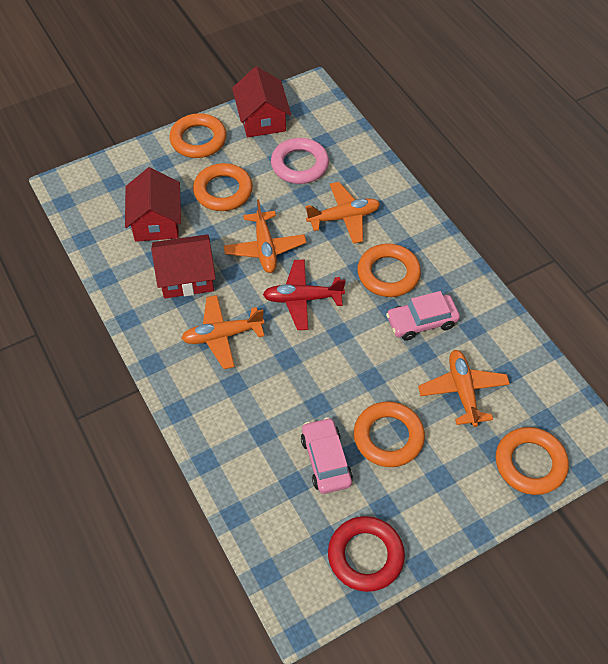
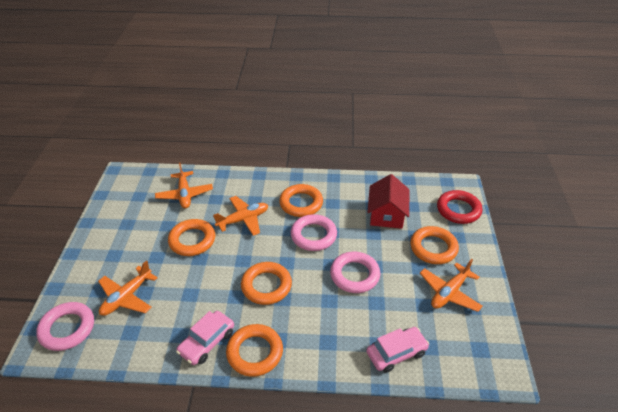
pink ring: 1 -> 3
red house: 3 -> 1
red plane: 1 -> 0

